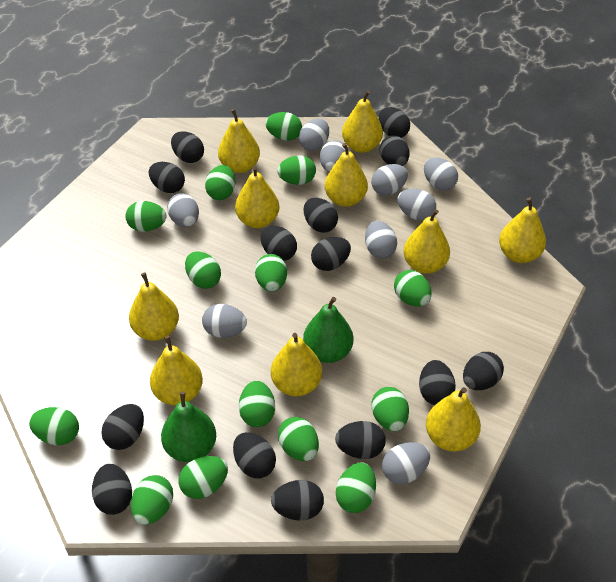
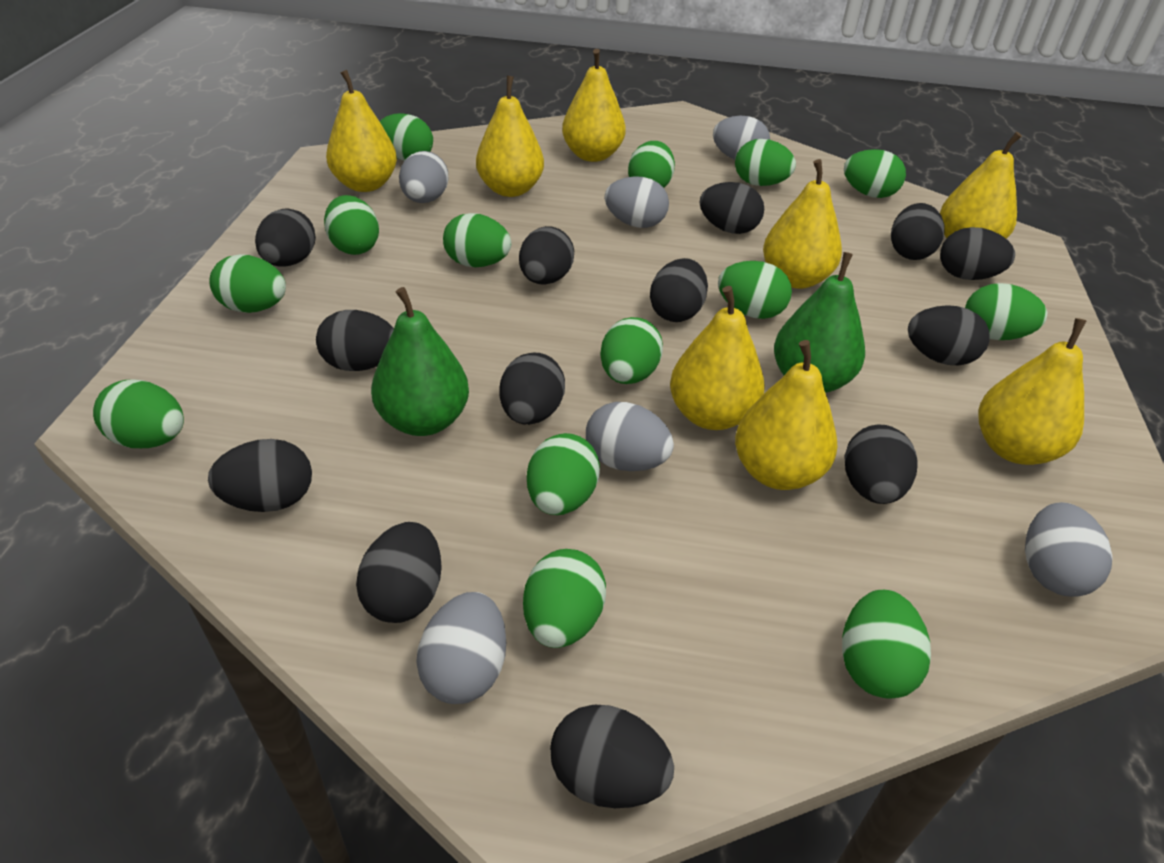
black egg: 14 -> 13
grey egg: 9 -> 6
yellow pear: 10 -> 8

